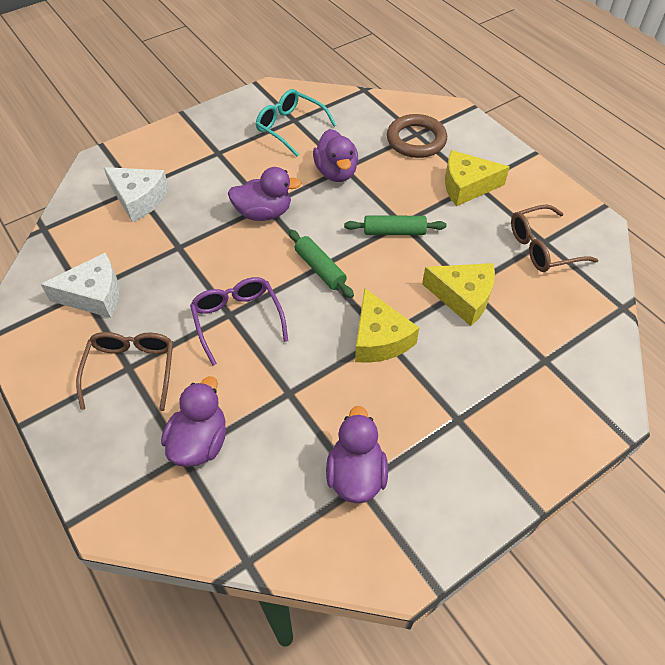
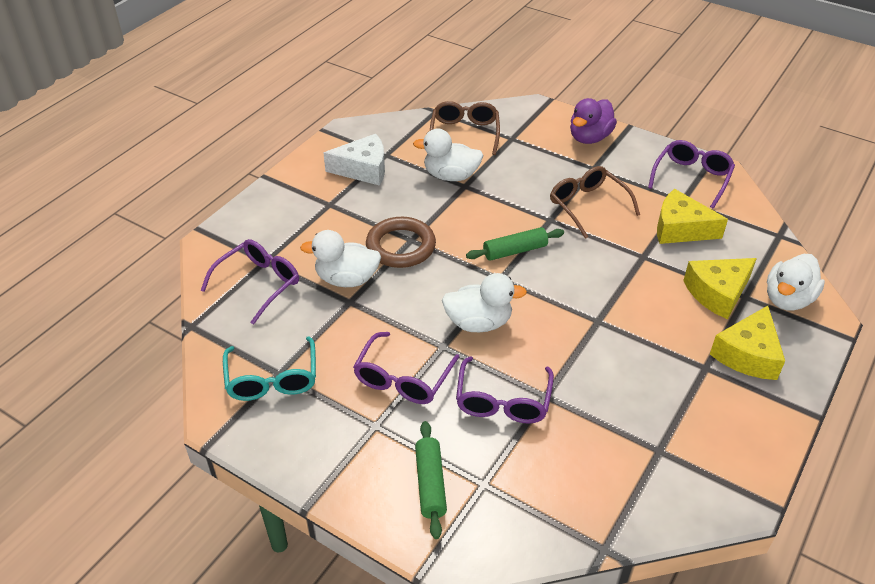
purple duck: 4 -> 1
purple glasses: 1 -> 4
white cheese: 2 -> 1
white duck: 0 -> 4

